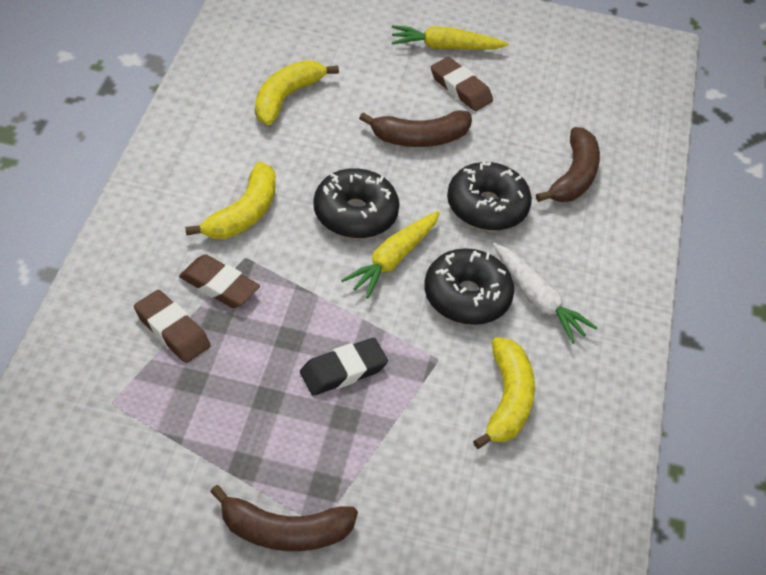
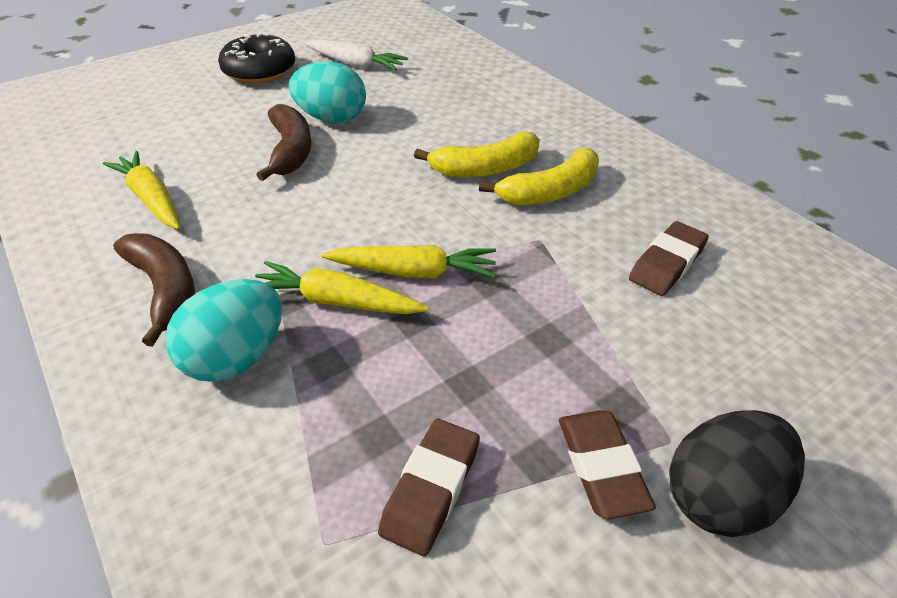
black donut: 3 -> 1
black egg: 0 -> 1
black eraser: 1 -> 0
brown banana: 3 -> 2
turquoise egg: 0 -> 2
yellow banana: 3 -> 2
yellow carrot: 2 -> 3

